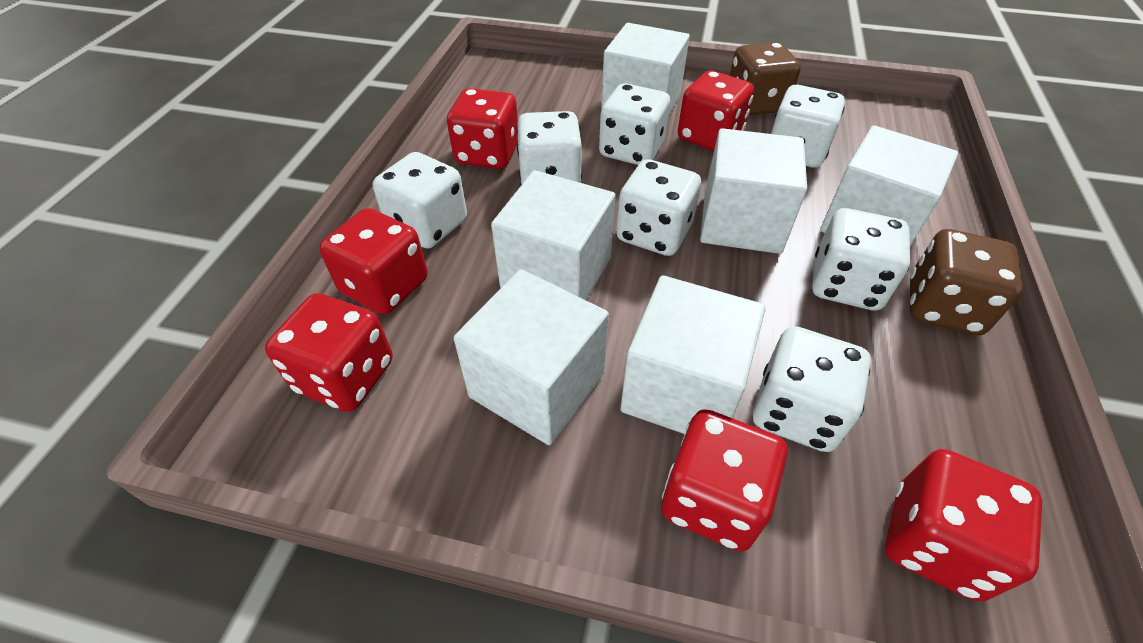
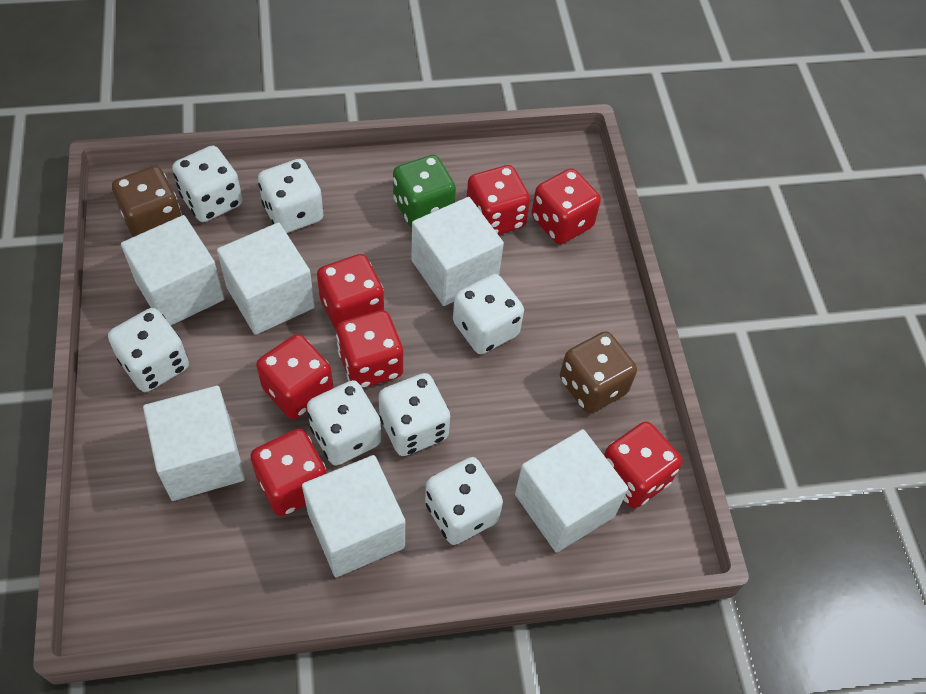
green dice: 0 -> 1
red dice: 6 -> 7

